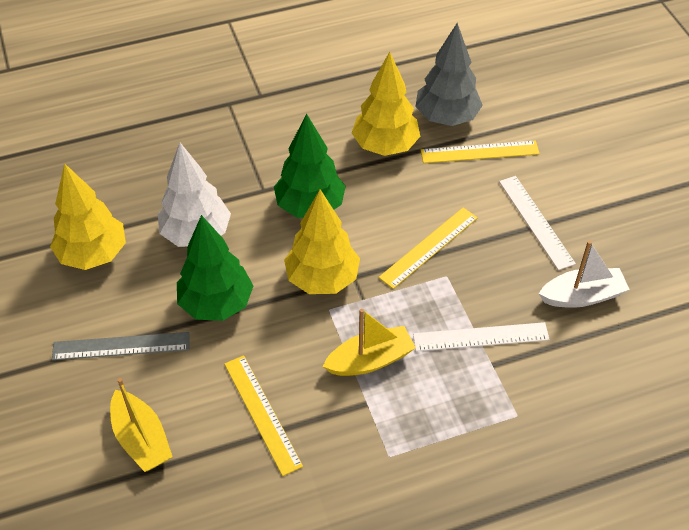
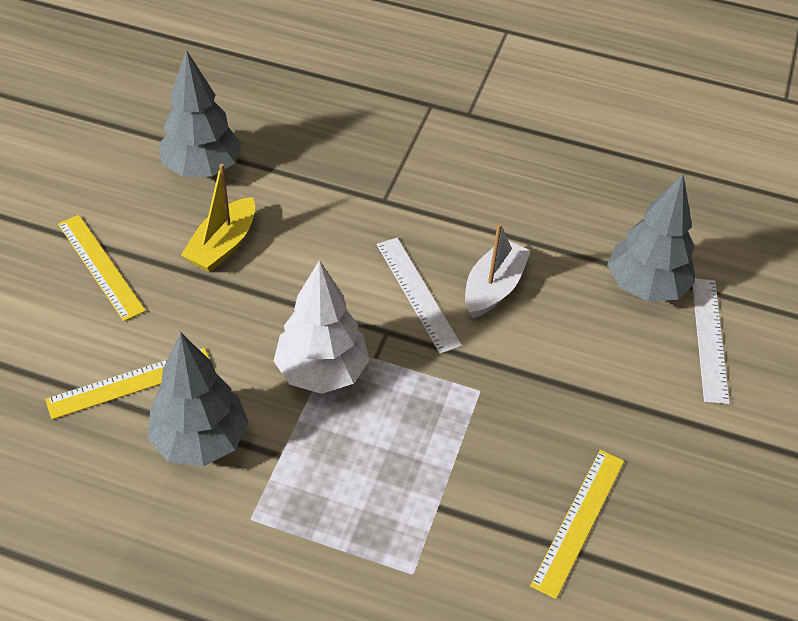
green tree: 2 -> 0
grey ruler: 1 -> 0
grey tree: 1 -> 3
yellow boat: 2 -> 1
yellow tree: 3 -> 0

